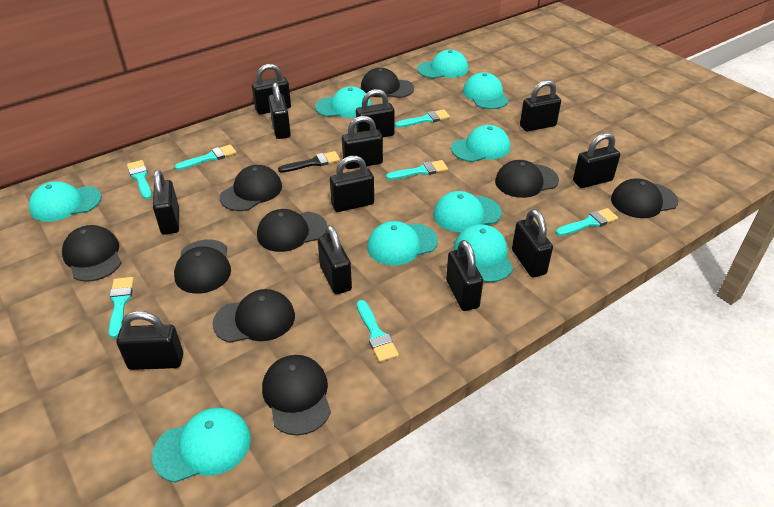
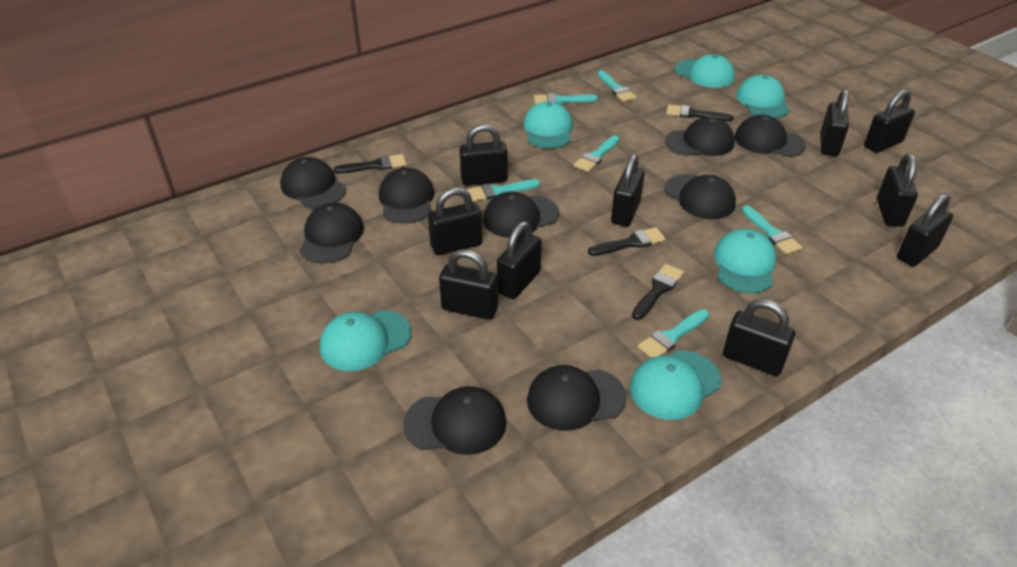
black brush: 1 -> 4
black padlock: 12 -> 10
turquoise brush: 7 -> 6
turquoise cap: 9 -> 6

